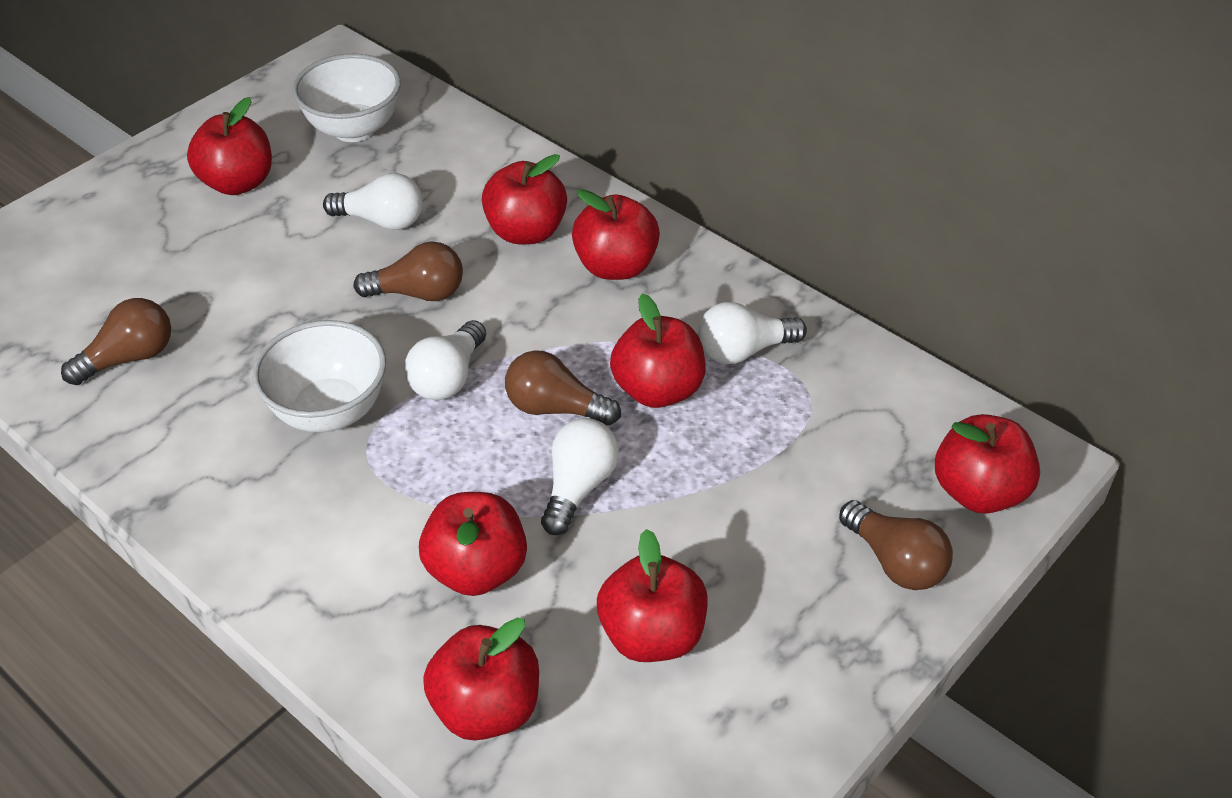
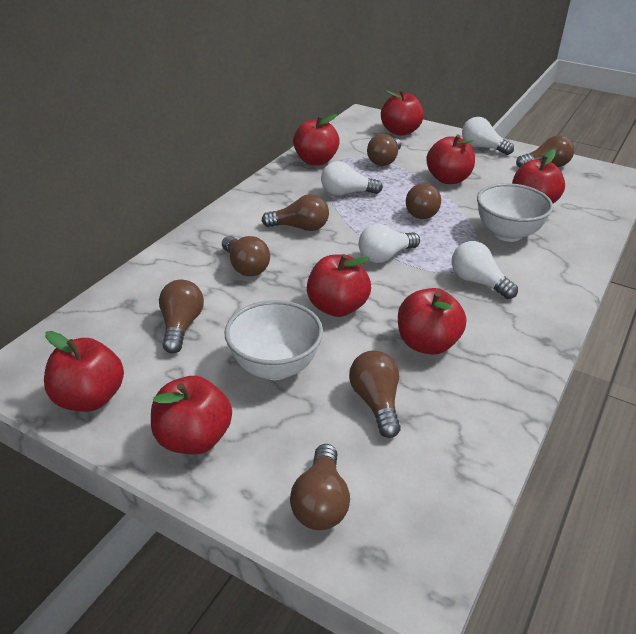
brown light bulb: 4 -> 8

